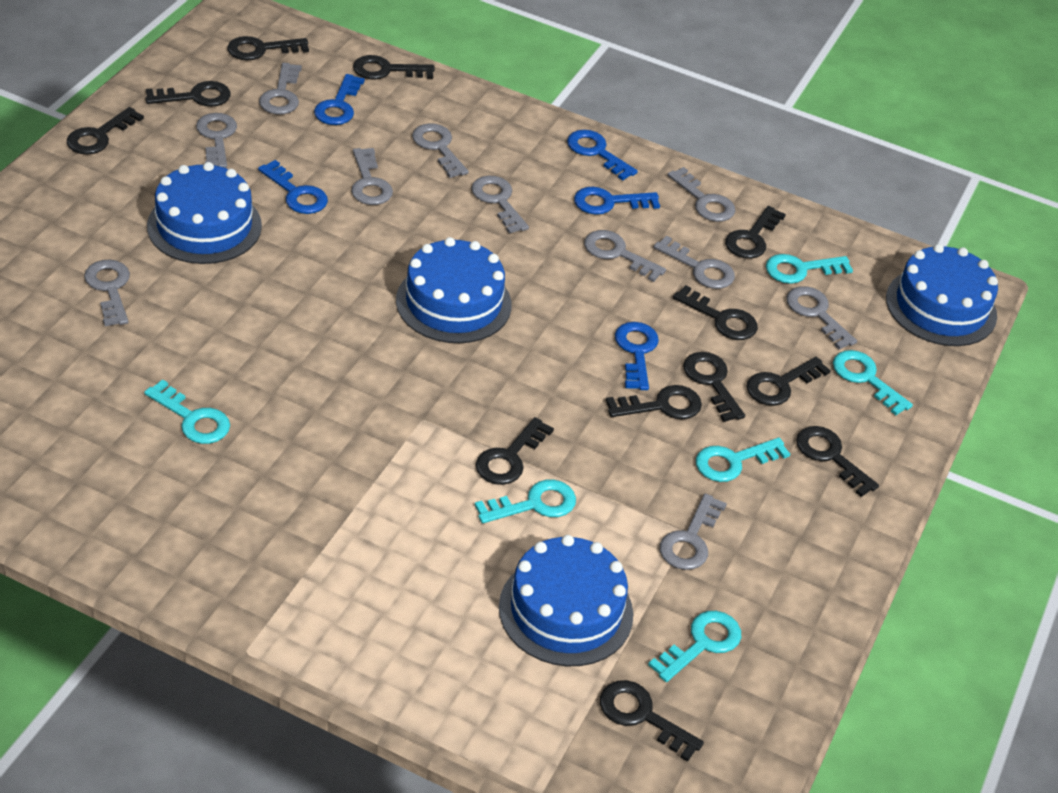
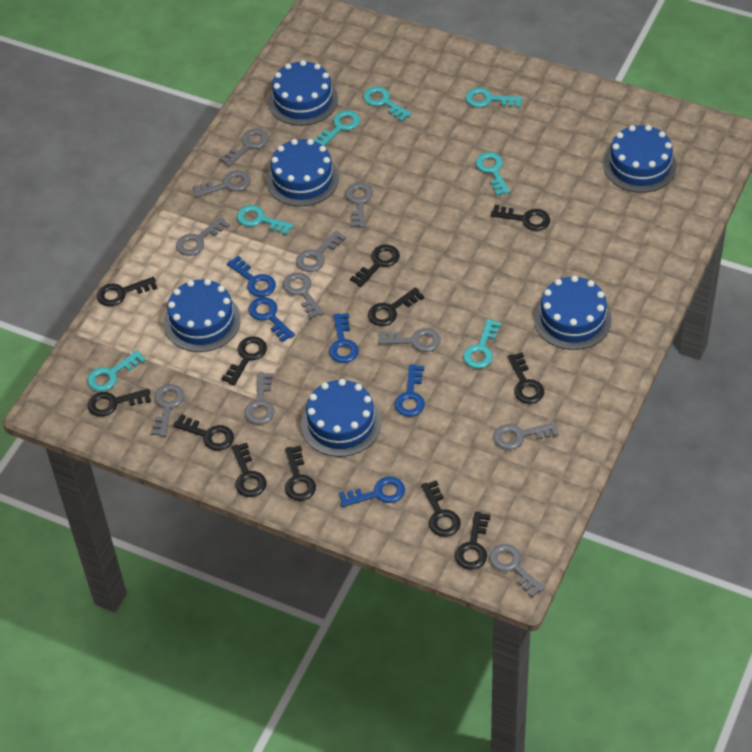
blue cake: 4 -> 6
turquoise key: 6 -> 7

